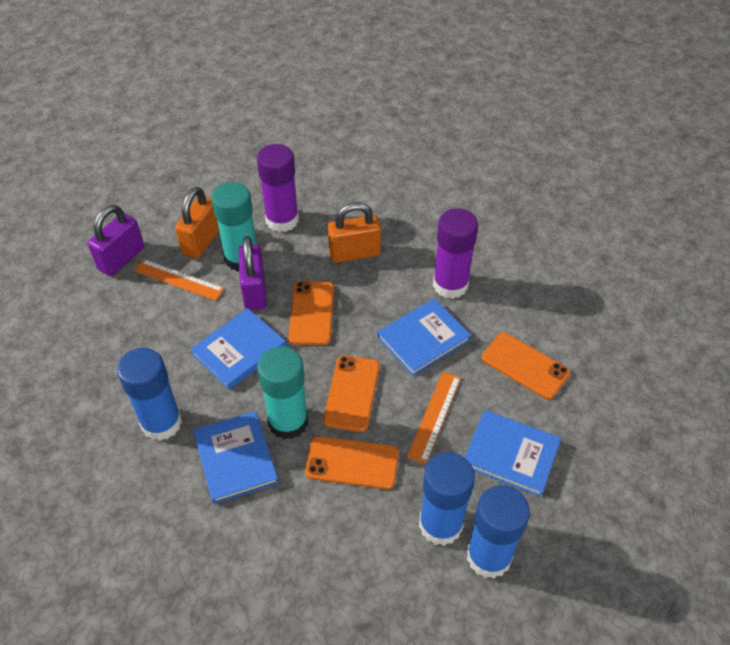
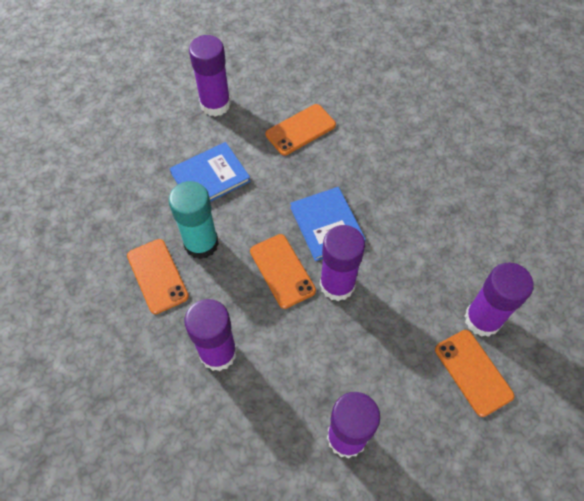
blue book: 4 -> 2
blue glue stick: 3 -> 0
orange padlock: 2 -> 0
orange ruler: 2 -> 0
purple glue stick: 2 -> 5
purple padlock: 2 -> 0
turquoise glue stick: 2 -> 1

